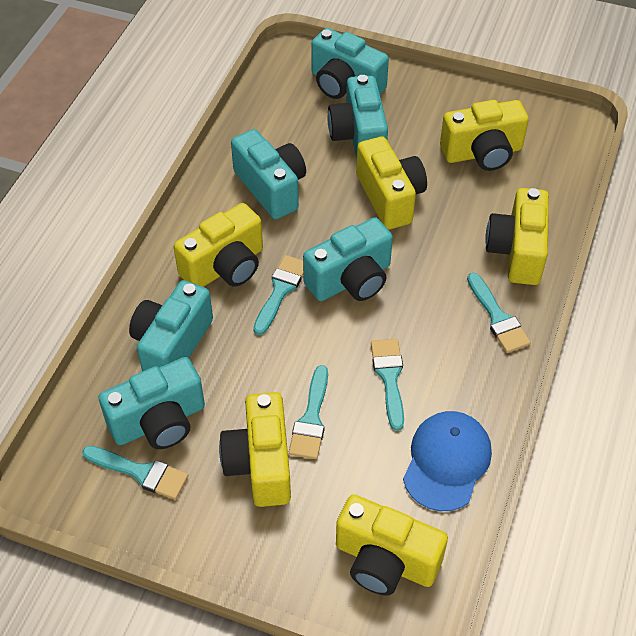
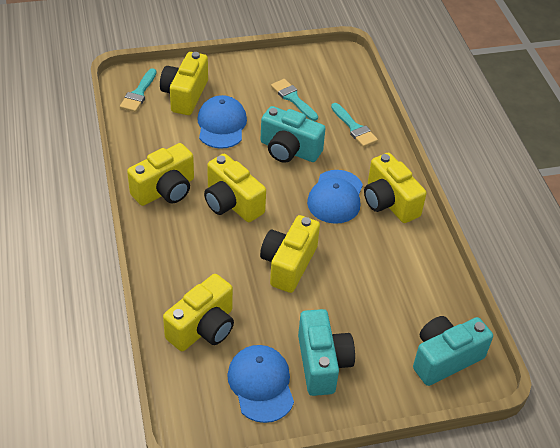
blue cap: 1 -> 3
turquoise brush: 5 -> 3
turquoise camera: 6 -> 3

